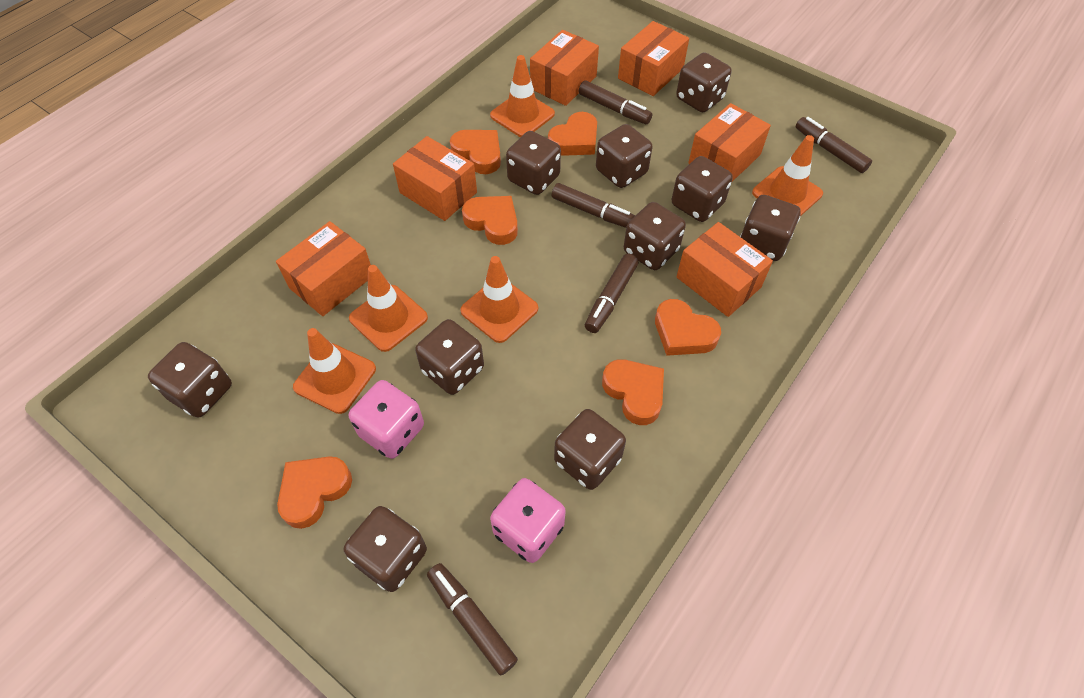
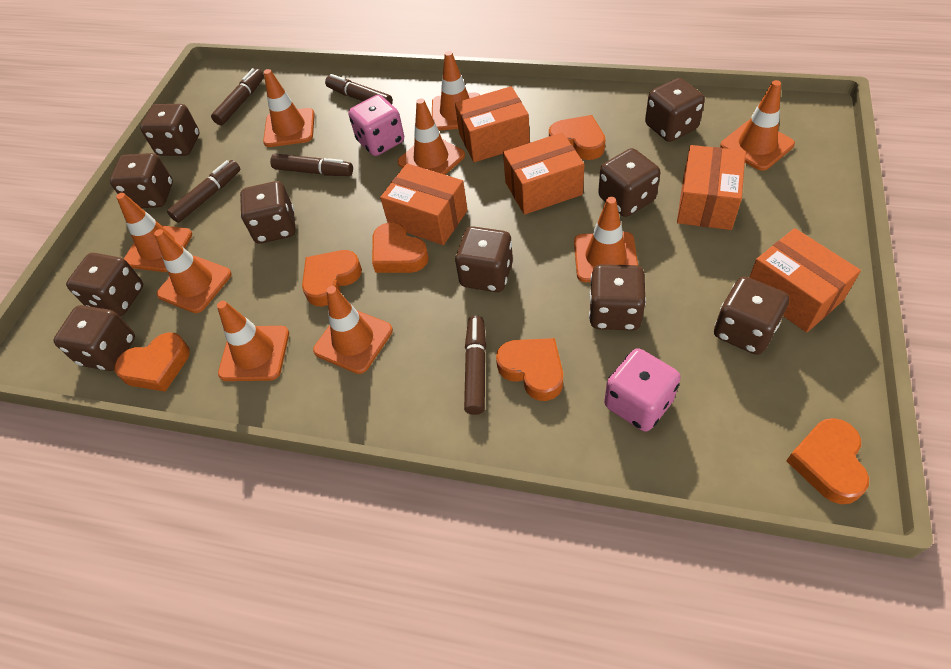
orange box: 6 -> 5
orange traffic cone: 5 -> 9

